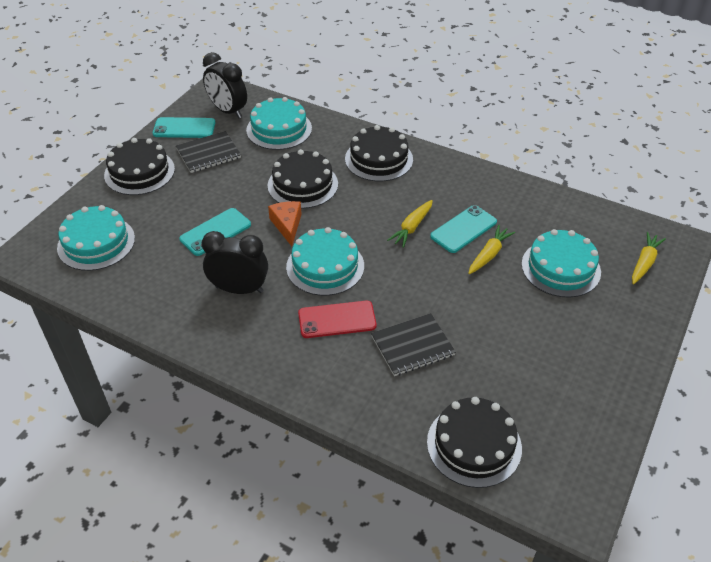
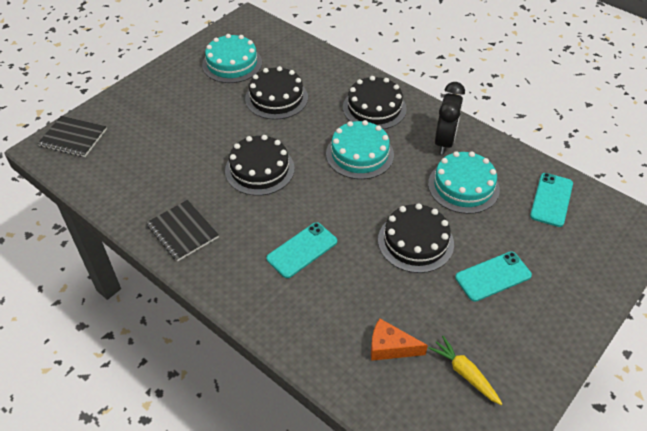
black clock: 2 -> 1
red phone: 1 -> 0
turquoise cake: 4 -> 3
yellow carrot: 3 -> 1

